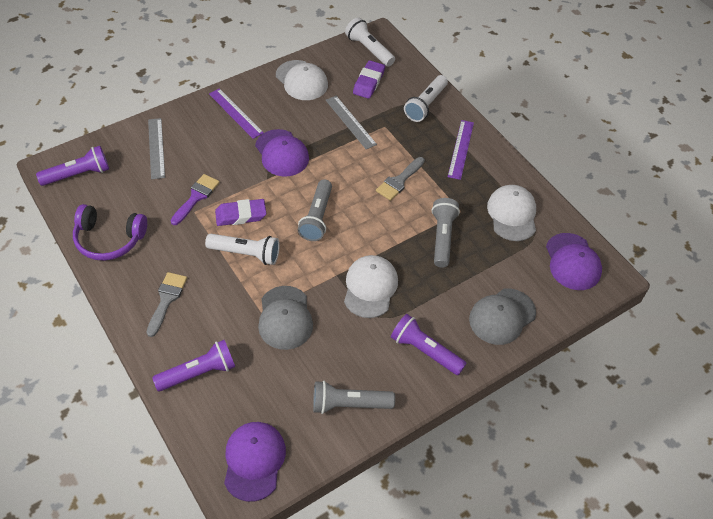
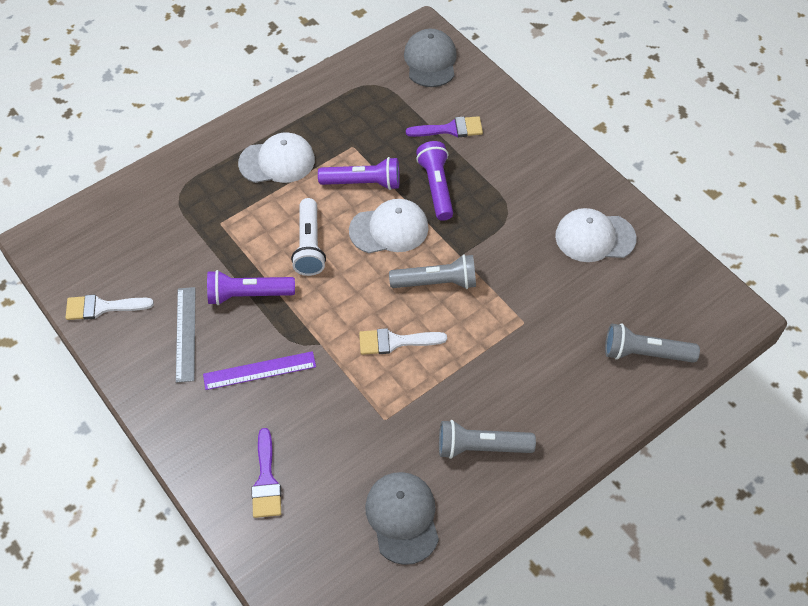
grey brush: 2 -> 0
grey ruler: 2 -> 1
purple brush: 1 -> 2
purple cap: 3 -> 0
purple eraser: 2 -> 0
purple headphones: 1 -> 0
purple ruler: 2 -> 1
white brush: 0 -> 2
white flashlight: 3 -> 1

